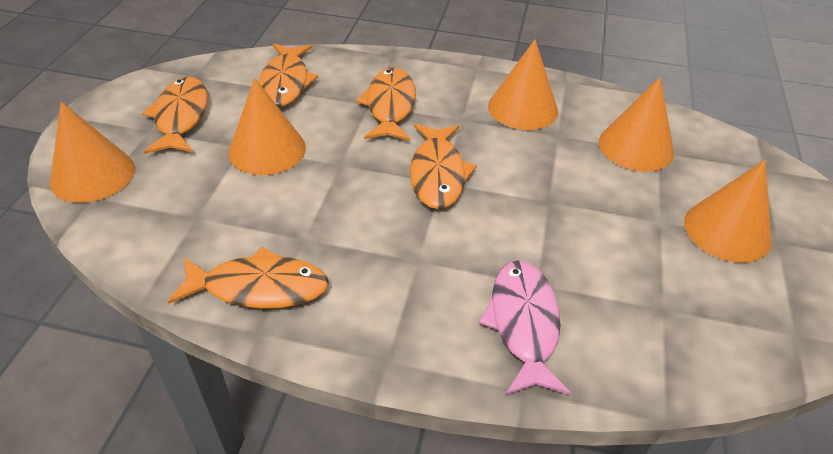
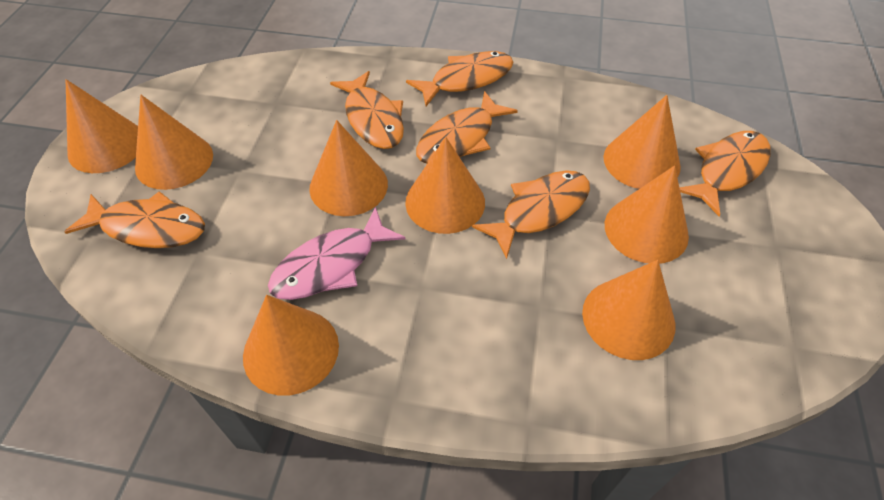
orange cone: 5 -> 8
orange fish: 5 -> 6

